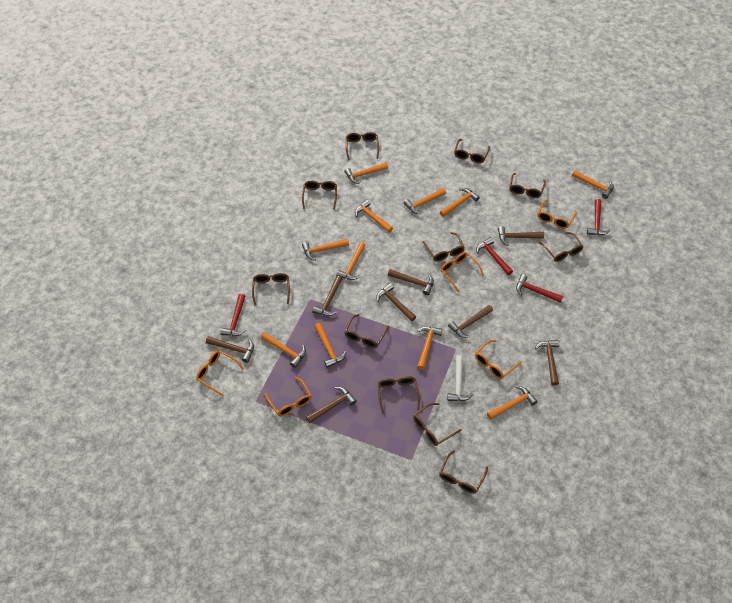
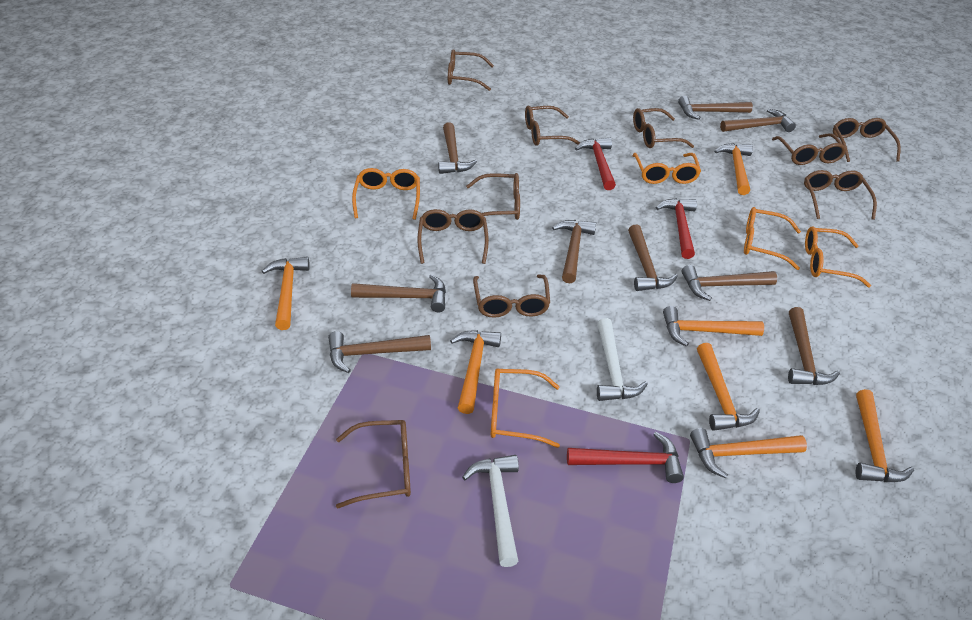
brown glasses: 11 -> 10
brown hammer: 8 -> 9
orange hammer: 11 -> 7
red hammer: 4 -> 3
white hammer: 1 -> 2

